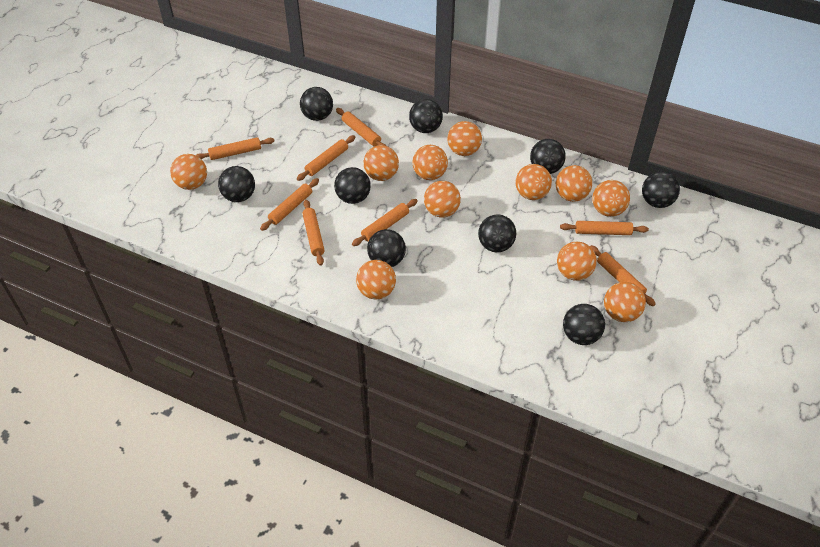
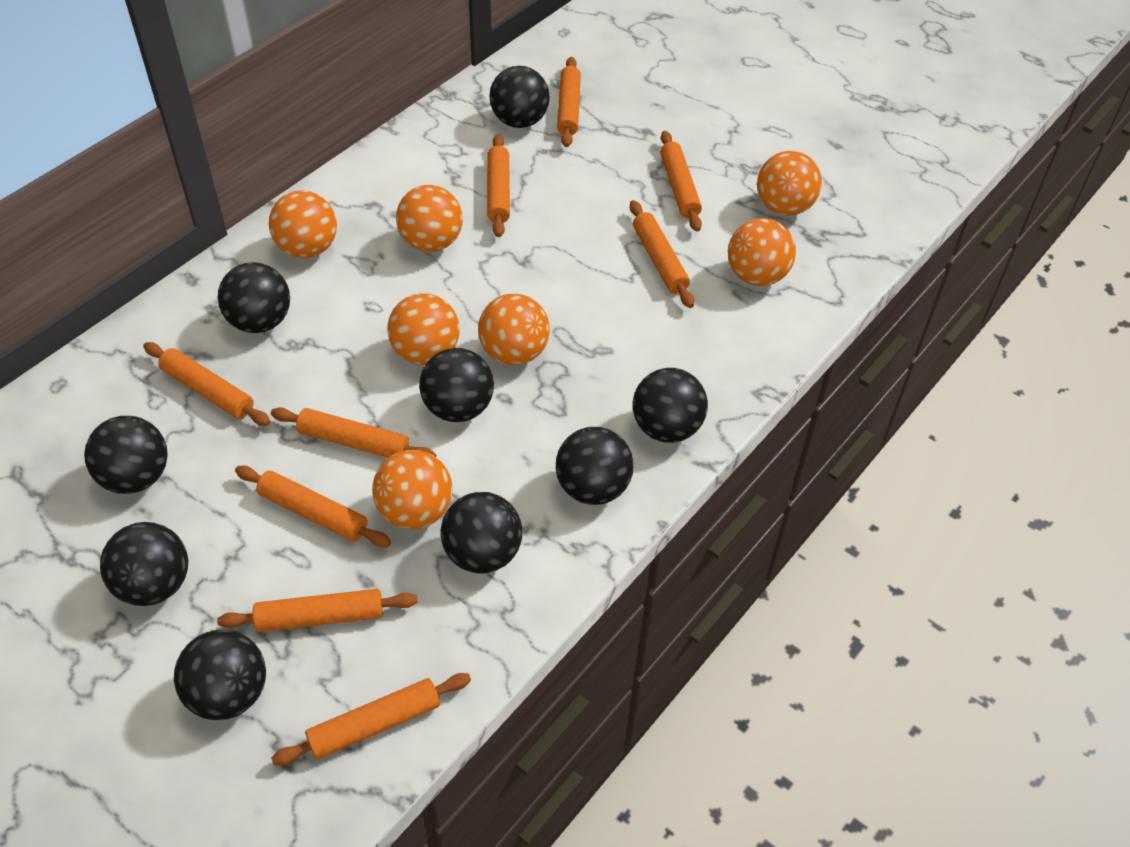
orange ball: 11 -> 7
orange rolling pin: 8 -> 9

